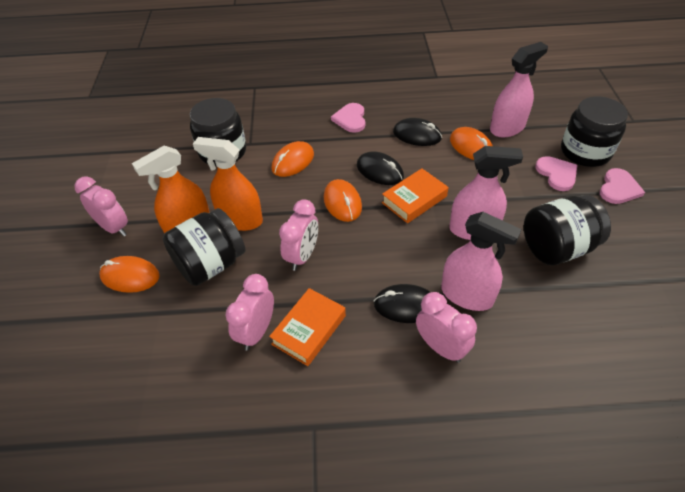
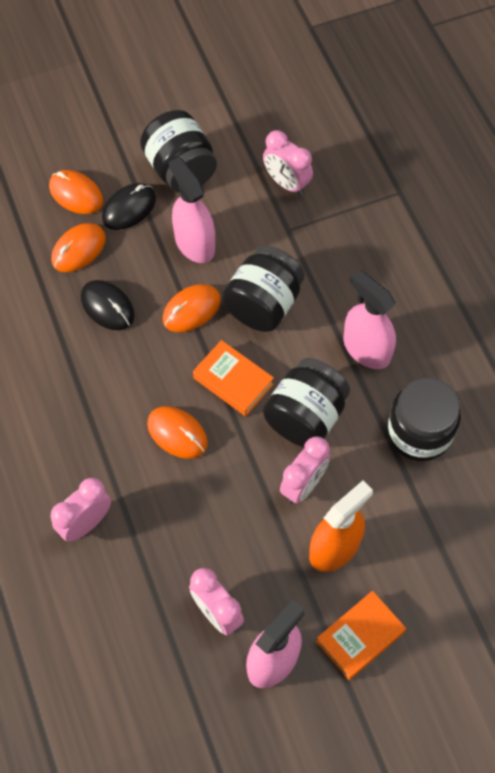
black mouse: 3 -> 2
orange spray bottle: 2 -> 1
pink heart: 3 -> 0

